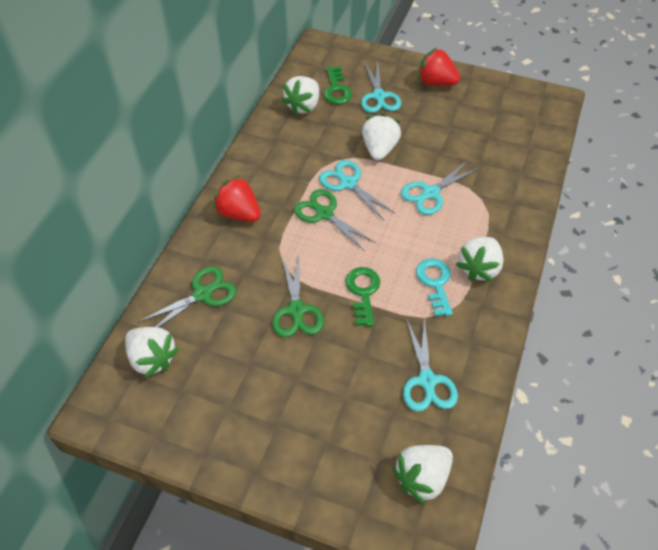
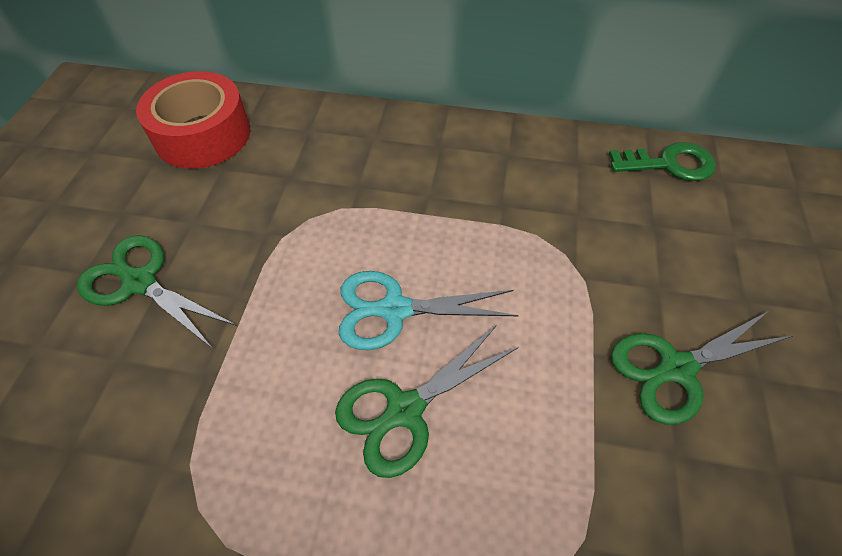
green key: 2 -> 1
red strawberry: 2 -> 0
red tape: 0 -> 1
turquoise key: 1 -> 0
turquoise scissors: 4 -> 1
white strawberry: 5 -> 0

